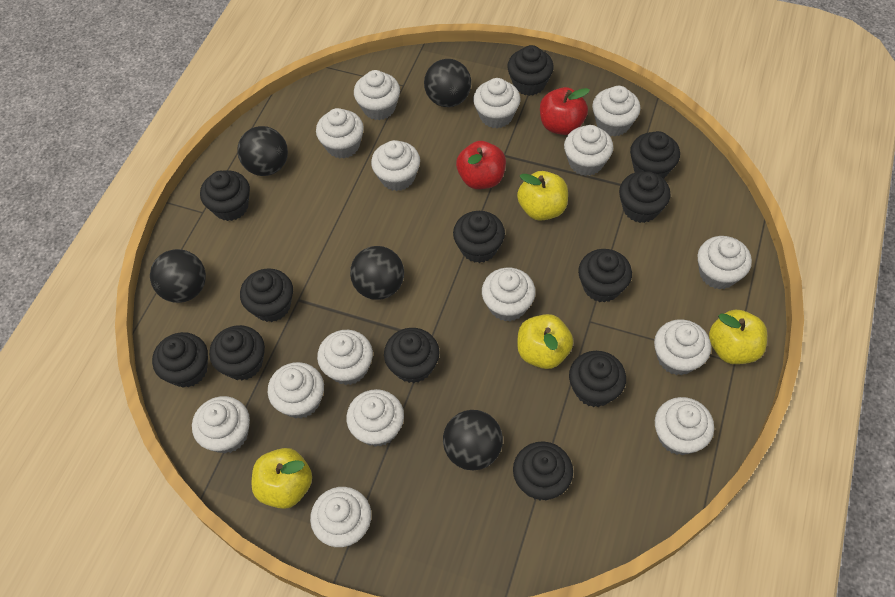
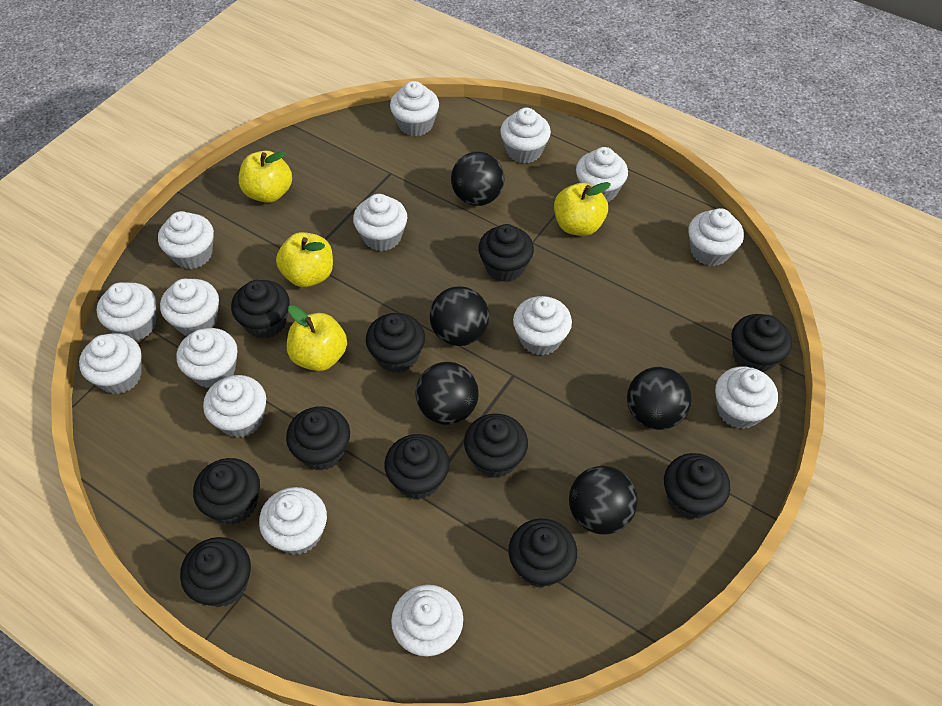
black cupcake: 12 -> 11
red apple: 2 -> 0

